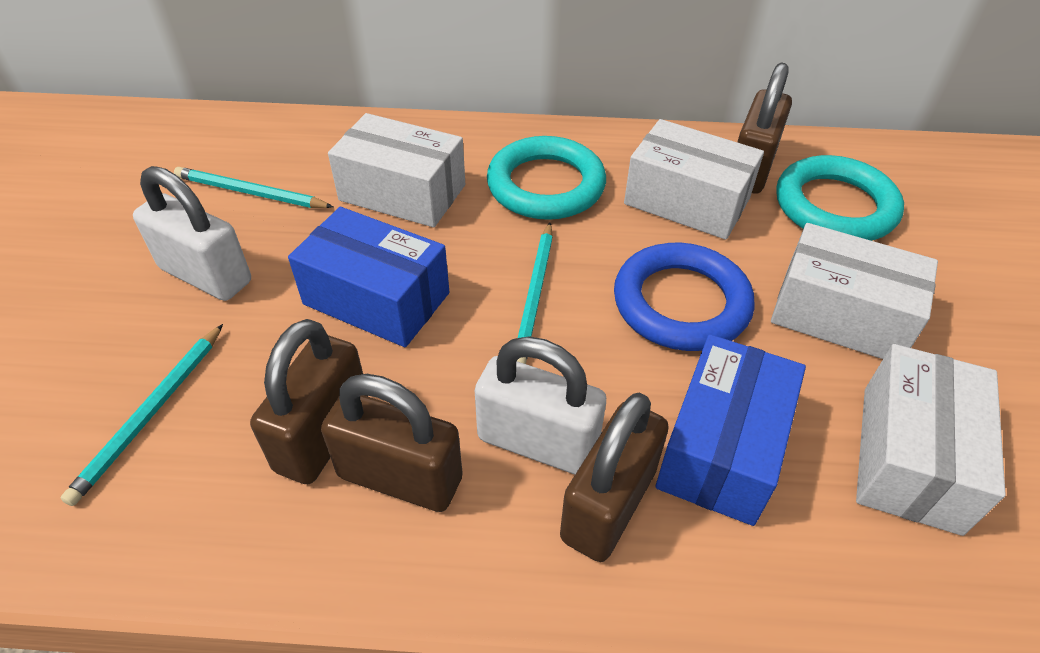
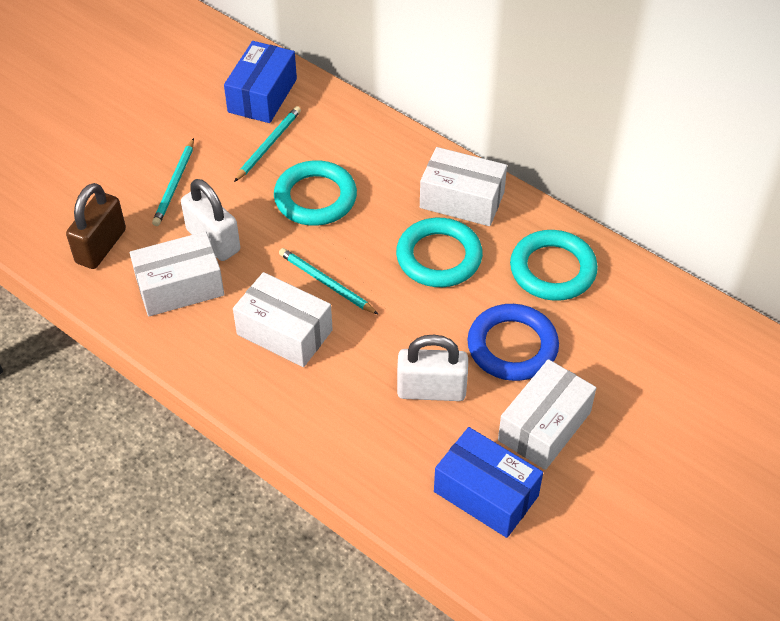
brown padlock: 4 -> 1
turquoise ring: 2 -> 3

